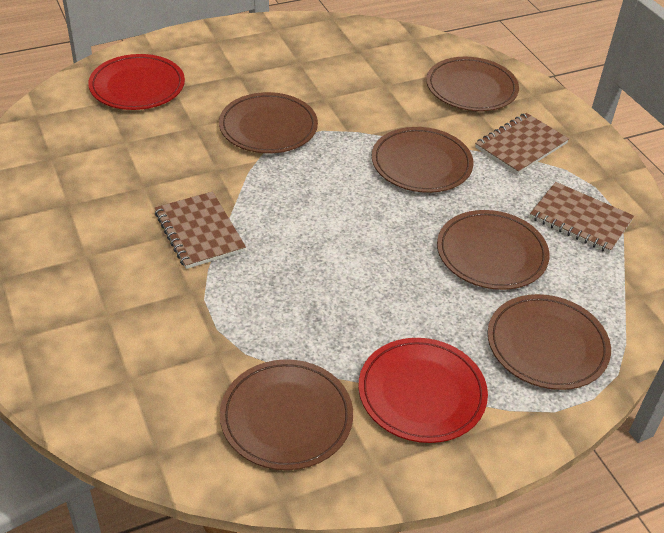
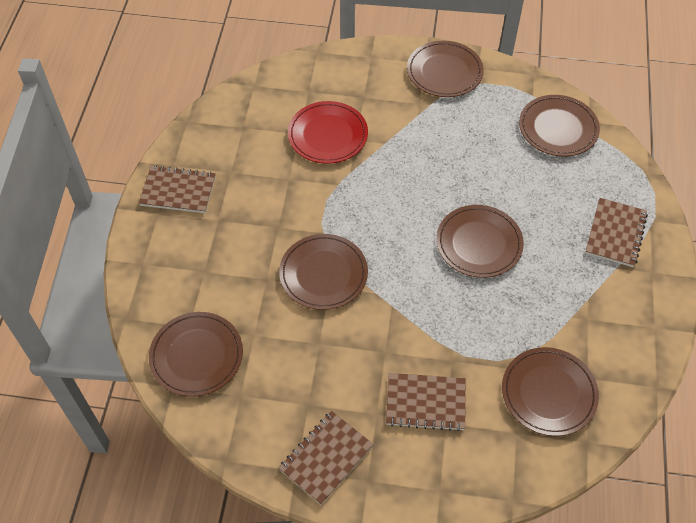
brown notebook: 3 -> 4
red plate: 2 -> 1

